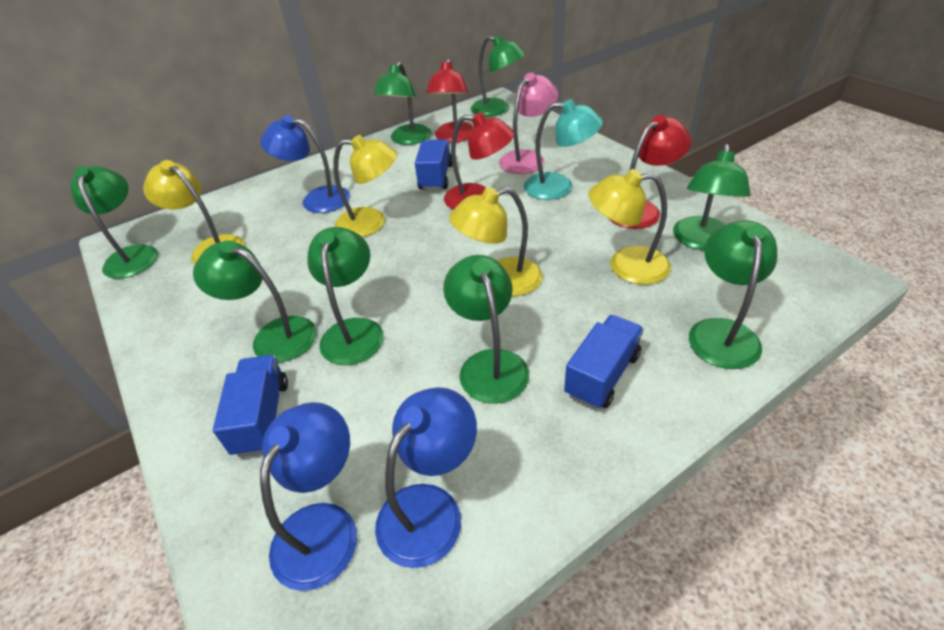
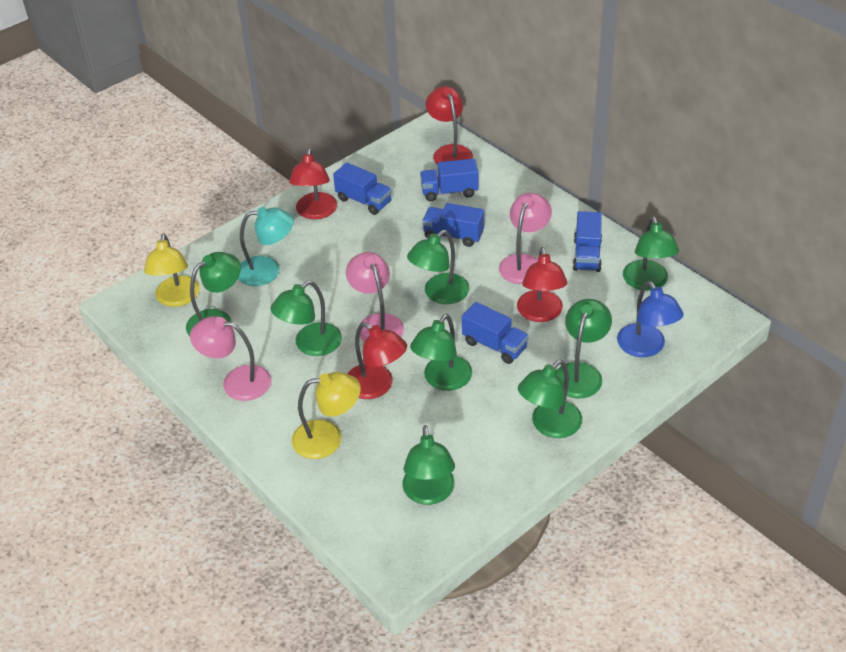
blue lamp: 3 -> 1
blue truck: 3 -> 5
pink lamp: 1 -> 3
red lamp: 3 -> 4
yellow lamp: 4 -> 2

